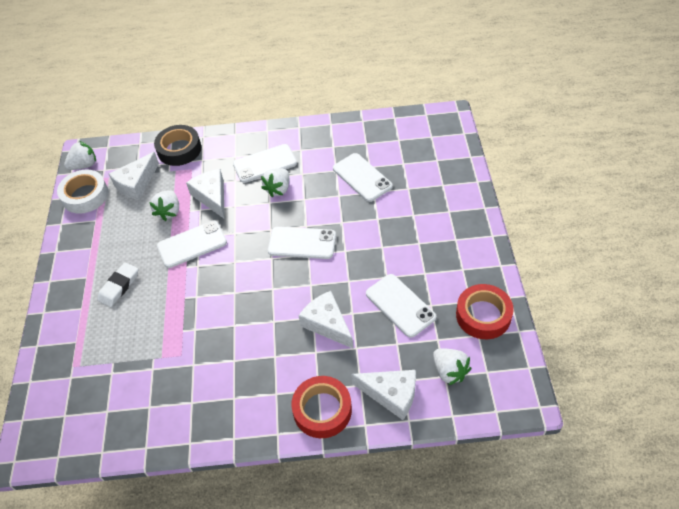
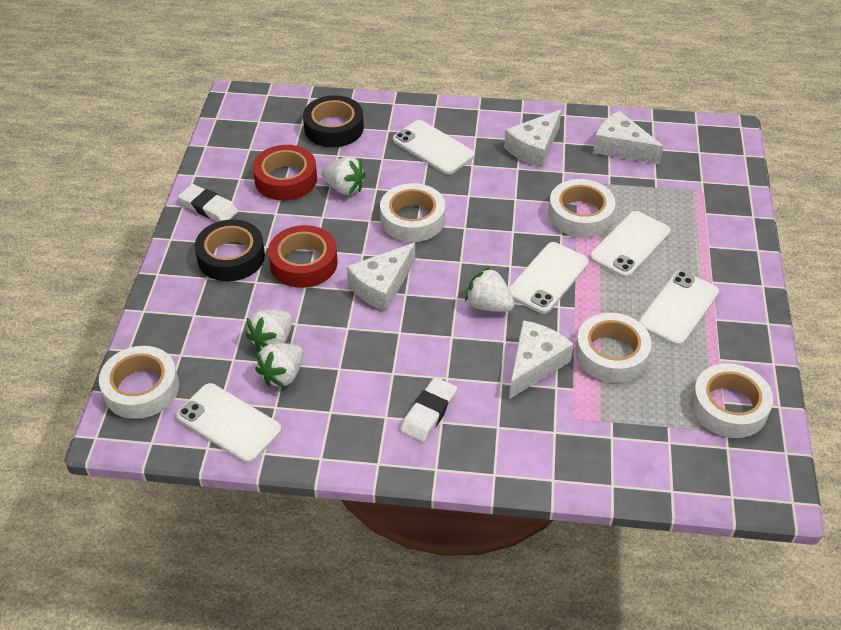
black tape: 1 -> 2
white eraser: 1 -> 2
white tape: 1 -> 5

